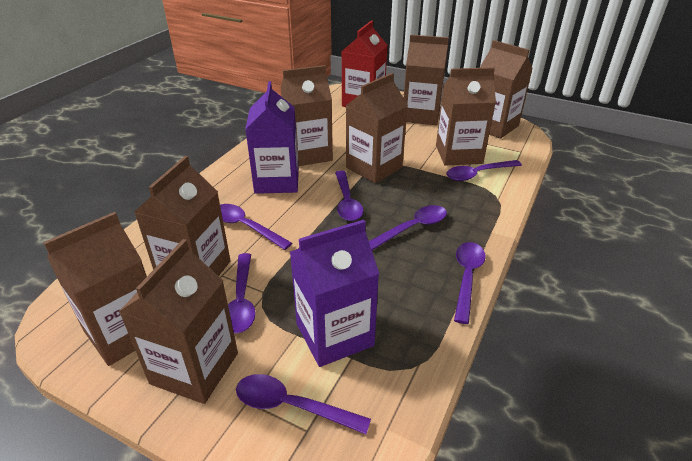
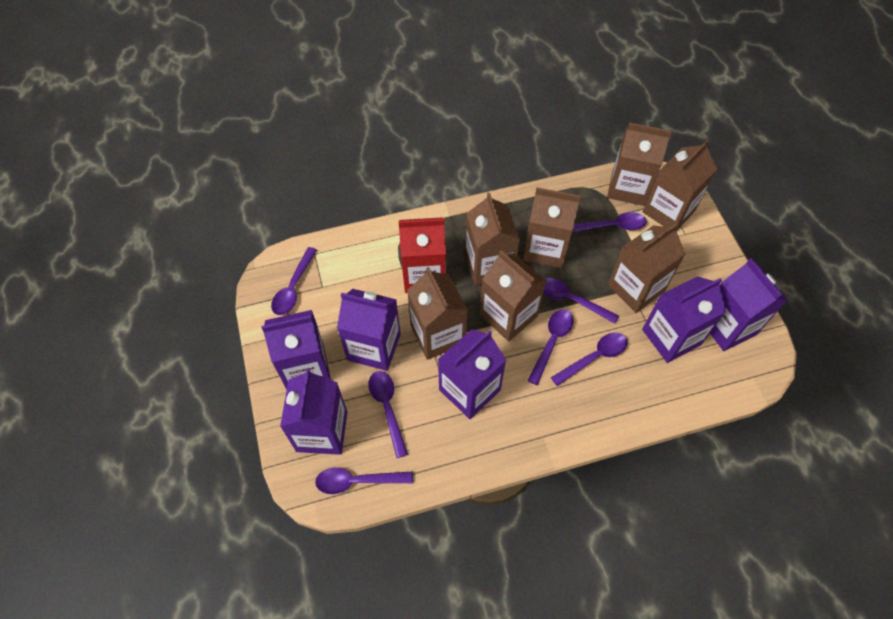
brown carton: 8 -> 7
purple carton: 2 -> 6

